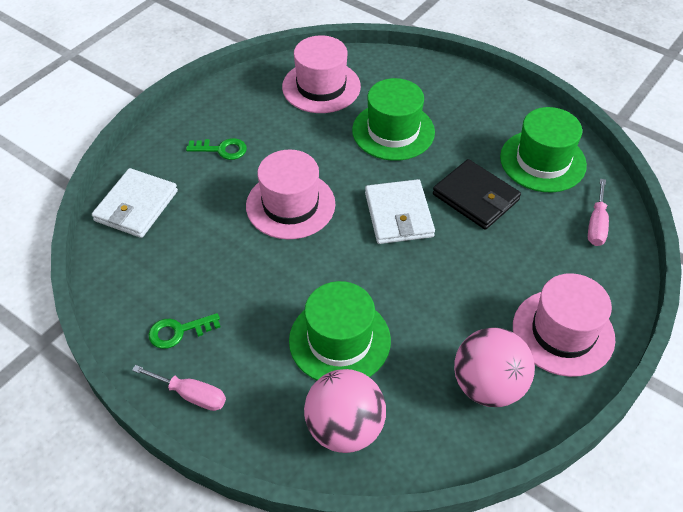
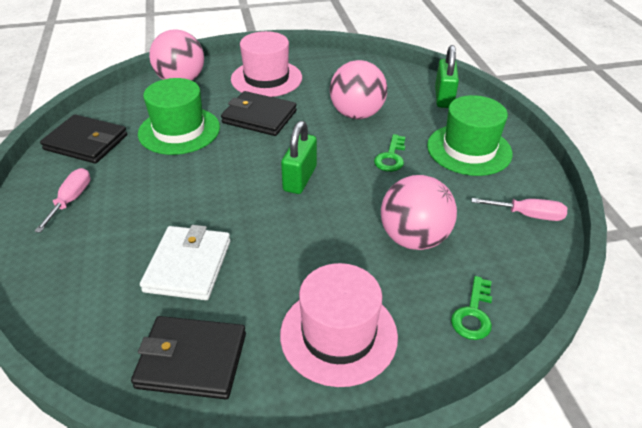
black wallet: 1 -> 3
green hat: 3 -> 2
green padlock: 0 -> 2
pink ball: 2 -> 3
pink hat: 3 -> 2
white wallet: 2 -> 1

